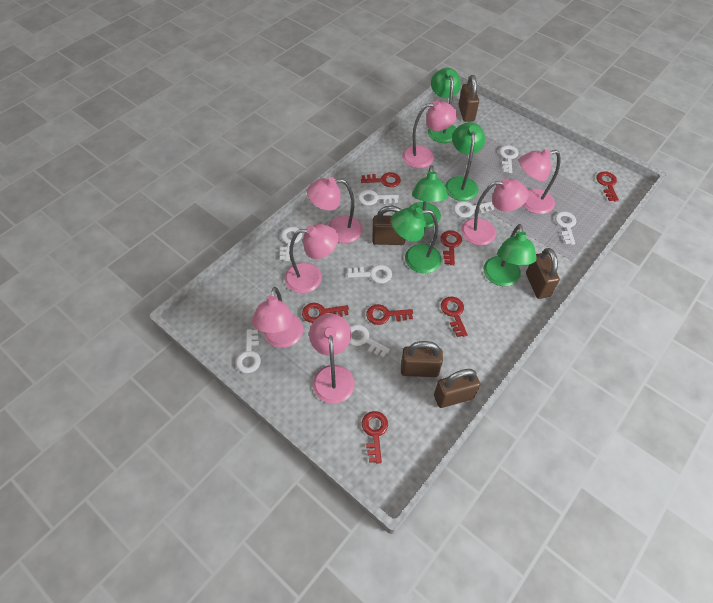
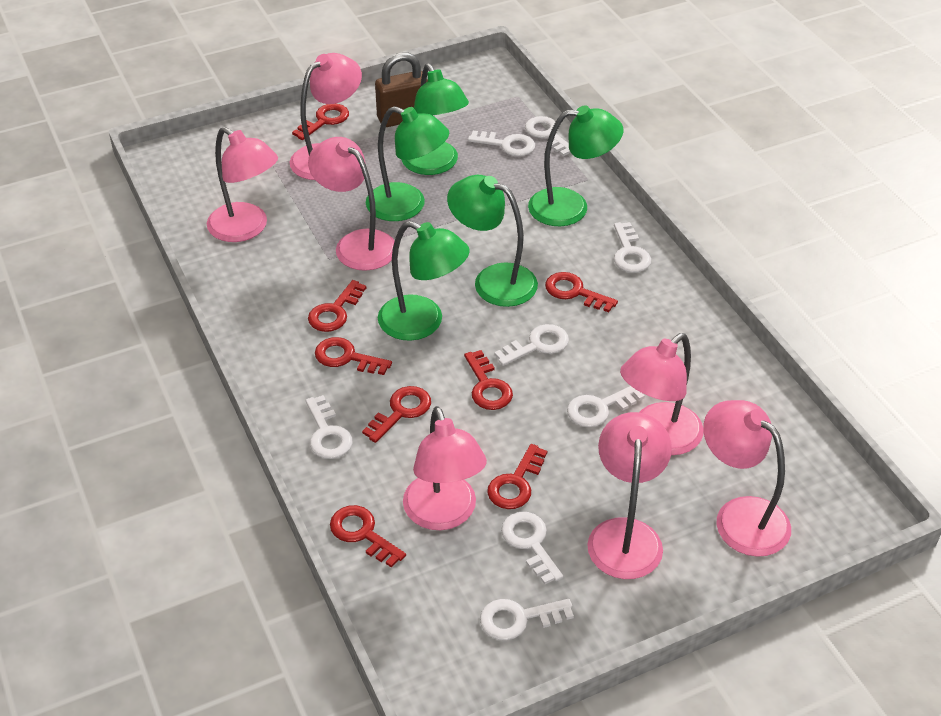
brown padlock: 5 -> 1
red key: 7 -> 8

